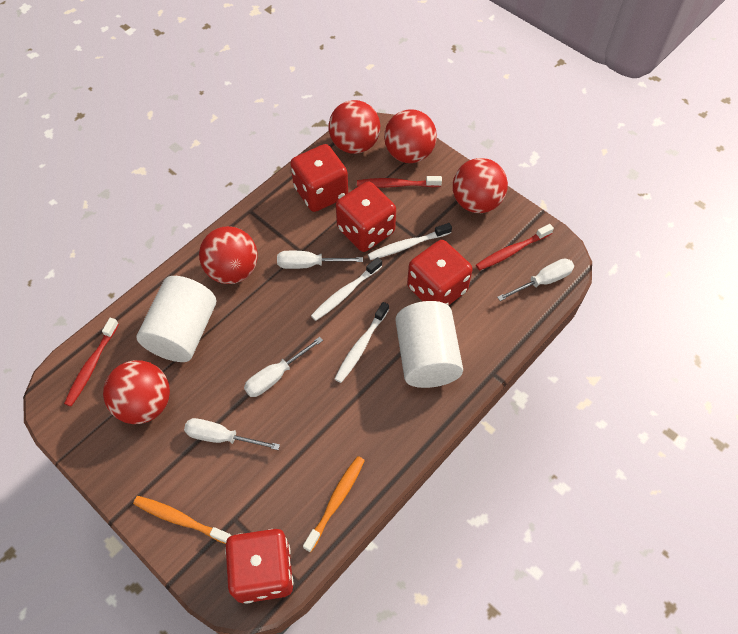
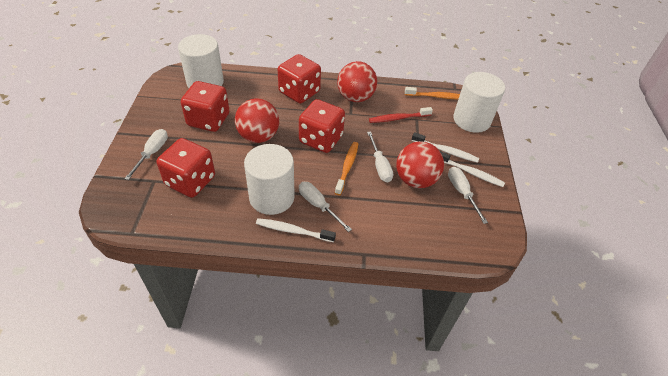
red ball: 5 -> 3
red toothbrush: 3 -> 1
white cylinder: 2 -> 3

